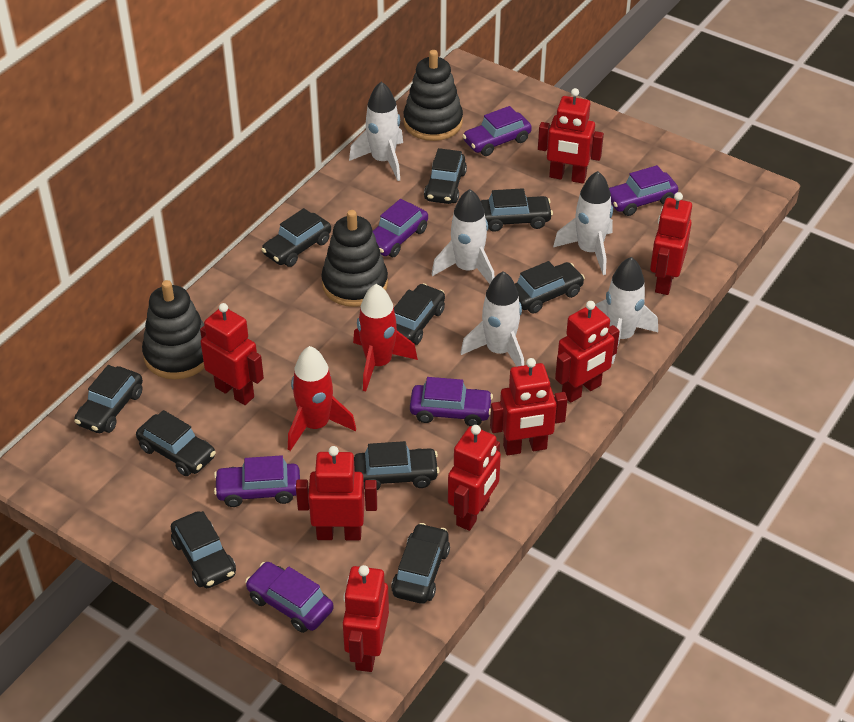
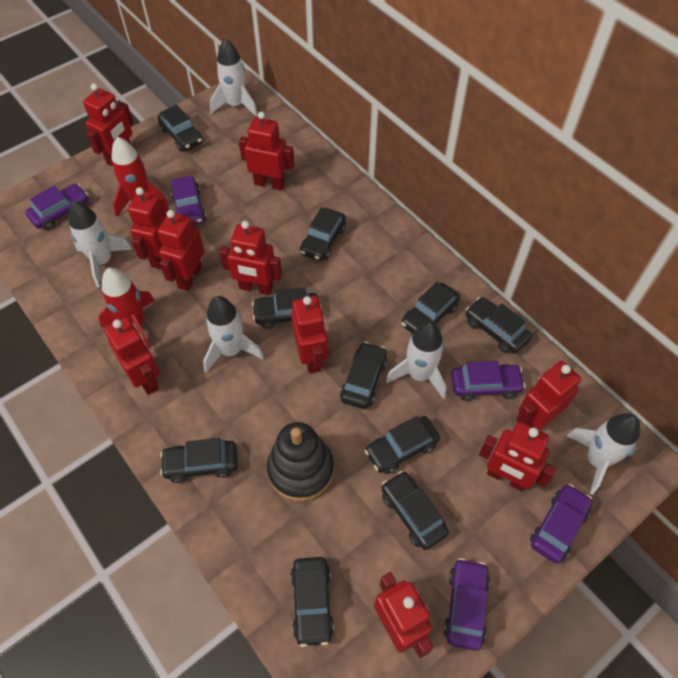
black stacking toy: 3 -> 1
purple car: 6 -> 5
red robot: 8 -> 10

